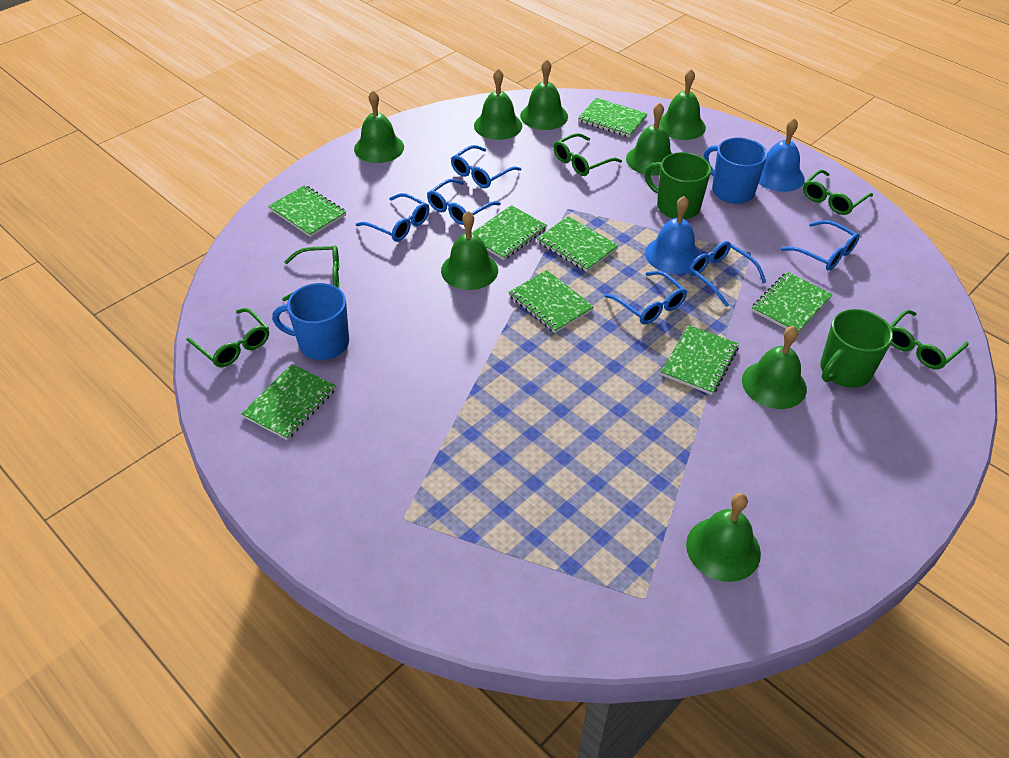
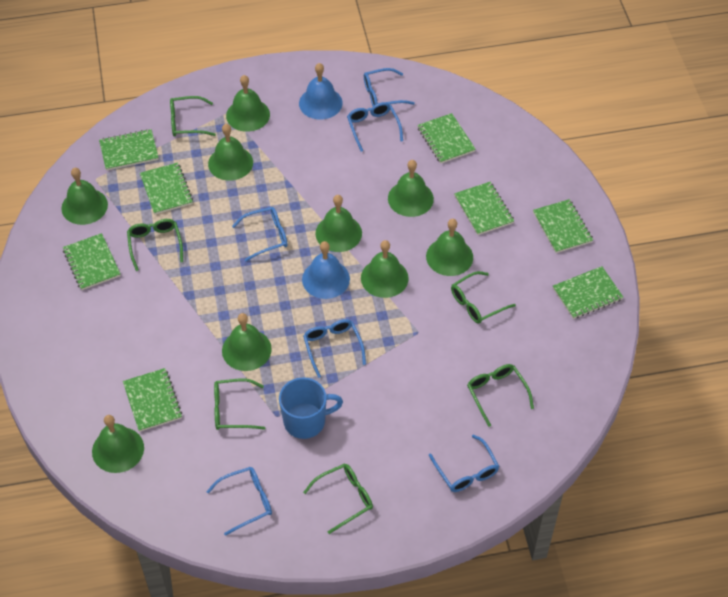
blue mug: 2 -> 1
green bell: 8 -> 9
green glasses: 5 -> 6
green mug: 2 -> 0

